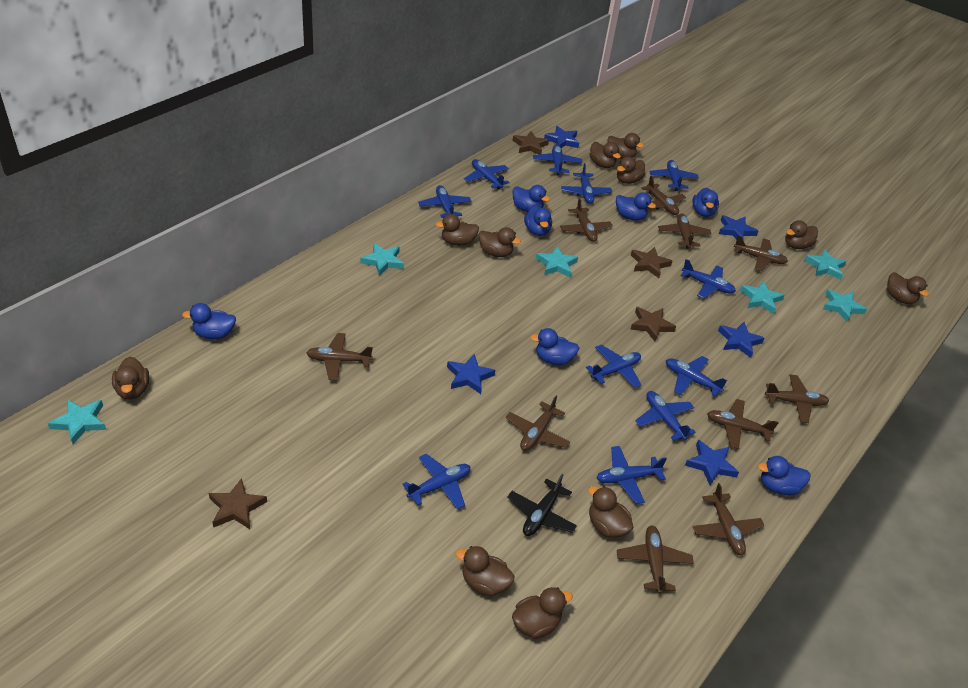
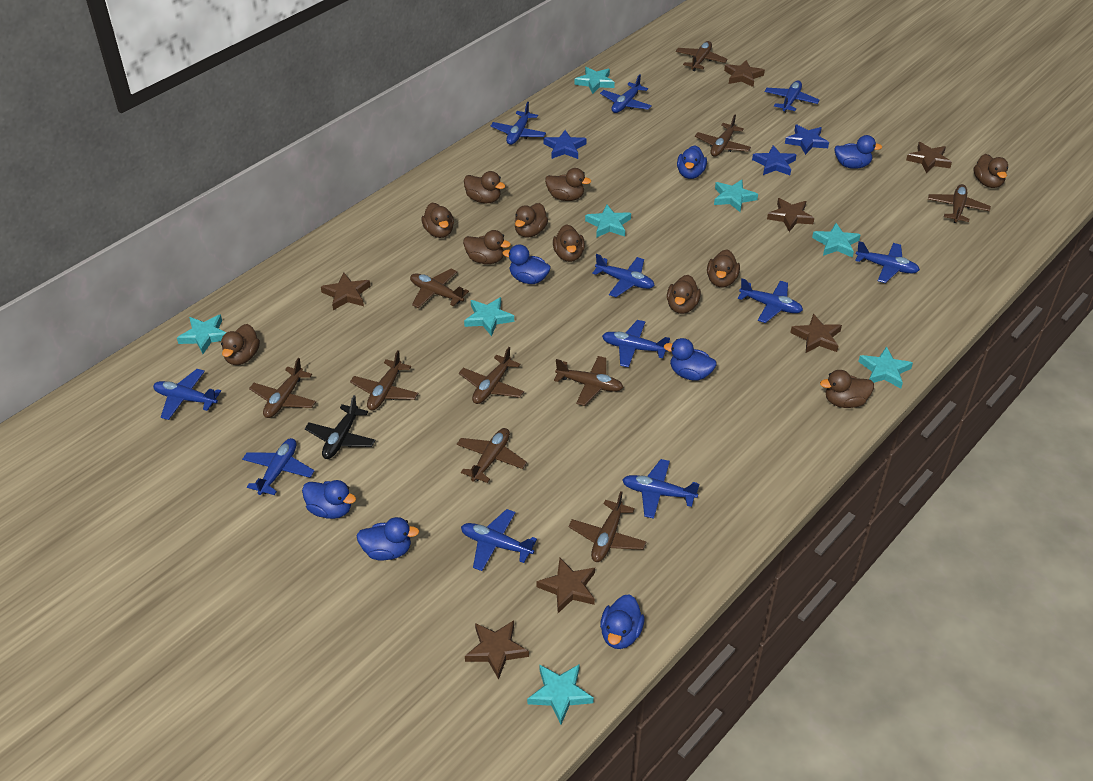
blue star: 5 -> 3
brown star: 4 -> 7
turquoise star: 6 -> 8

